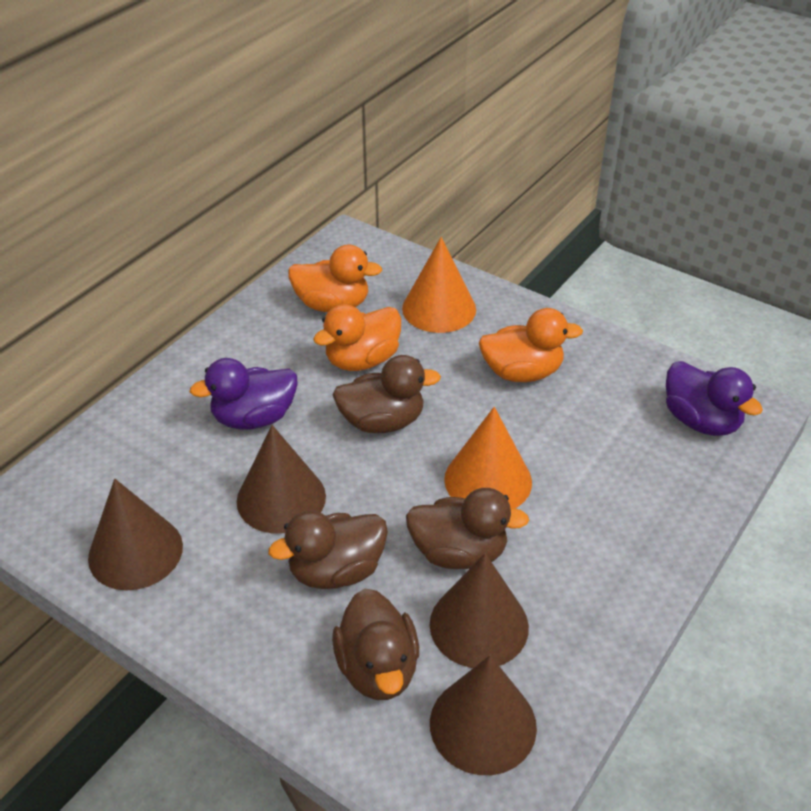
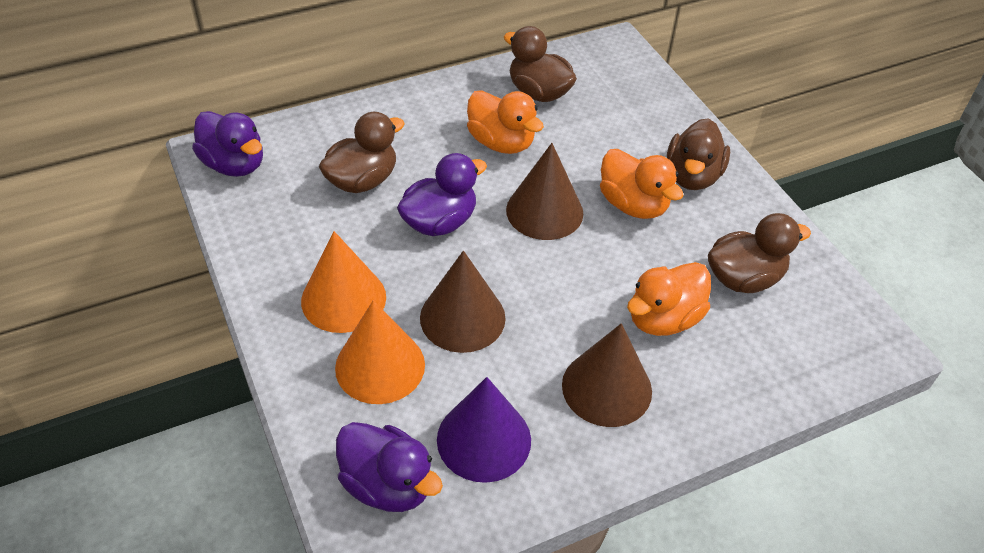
brown cone: 4 -> 3
purple cone: 0 -> 1
purple duck: 2 -> 3

